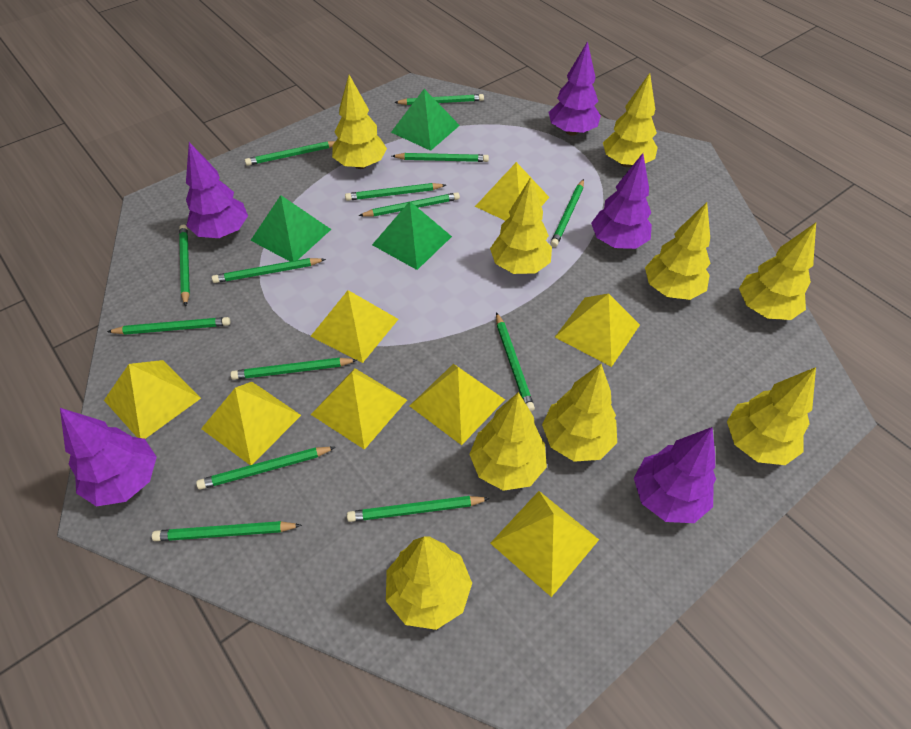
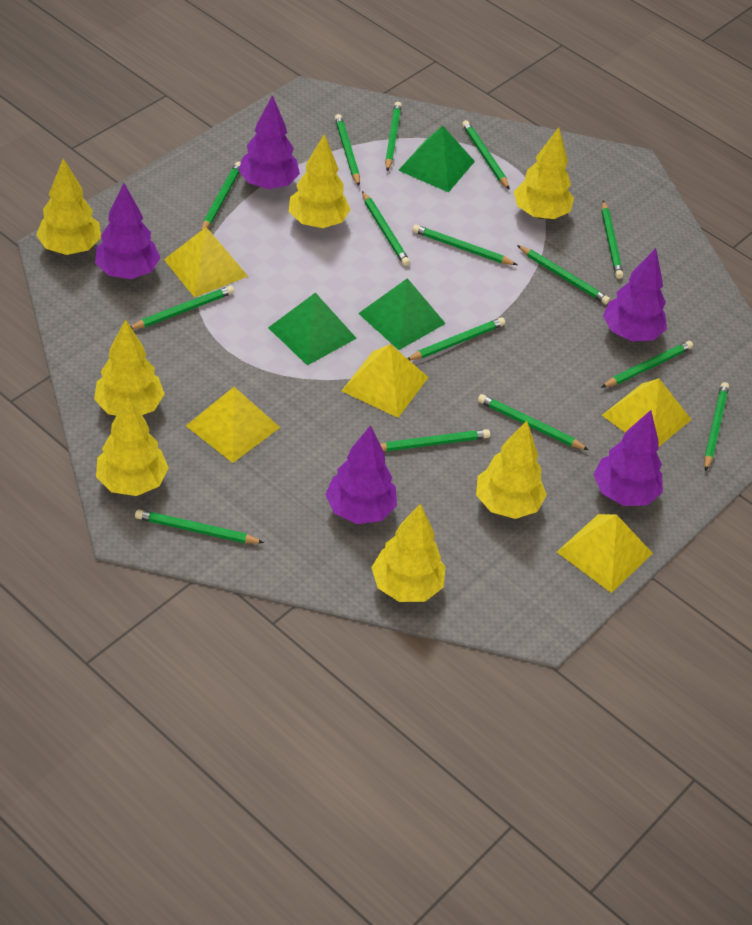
green pencil: 14 -> 15
yellow pyramid: 8 -> 5
yellow tree: 9 -> 7

